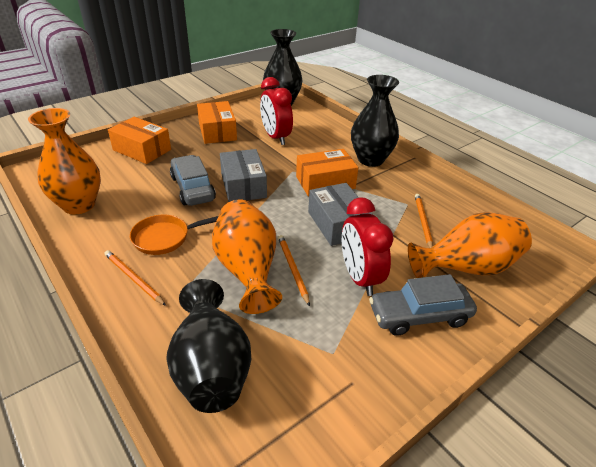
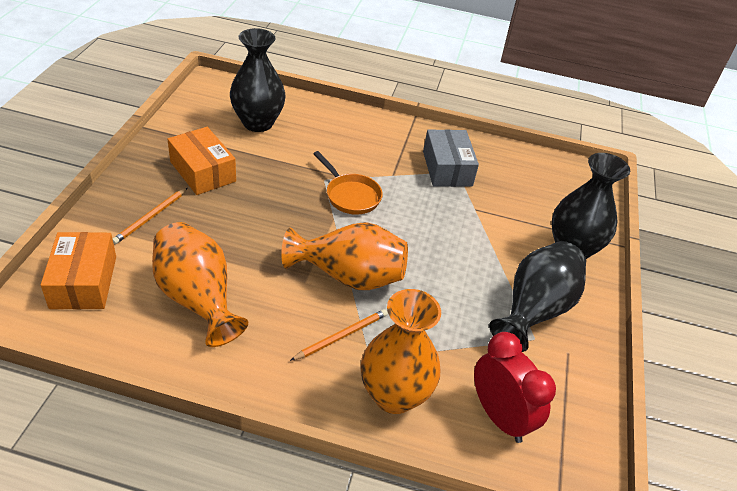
grey box: 2 -> 1
grey car: 2 -> 0
orange box: 3 -> 2
orange pencil: 3 -> 2
red clock: 2 -> 1

